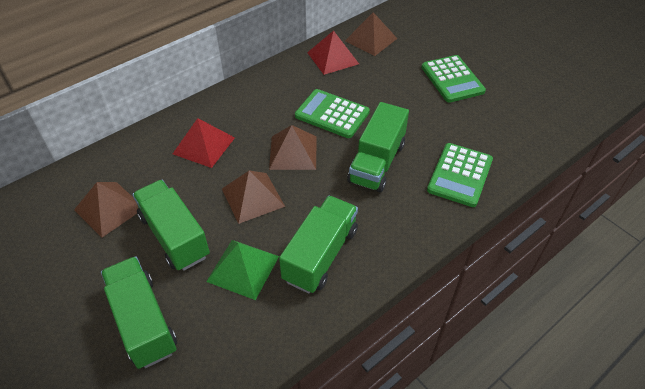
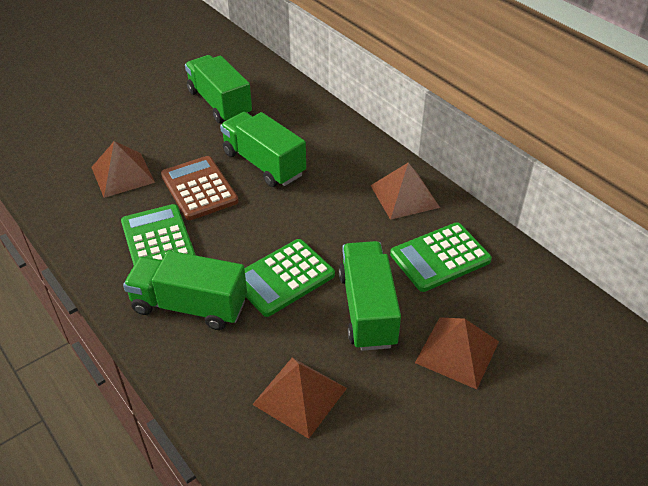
brown calculator: 0 -> 1
green pyramid: 1 -> 0
red pyramid: 2 -> 0

